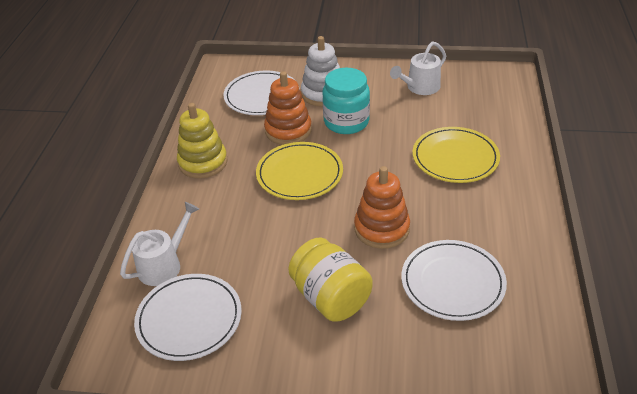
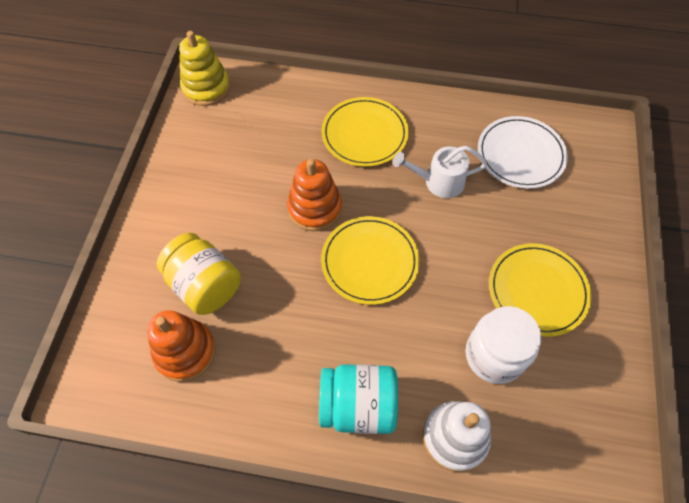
white jar: 0 -> 1
white plate: 3 -> 1
white watering can: 2 -> 1
yellow plate: 2 -> 3

